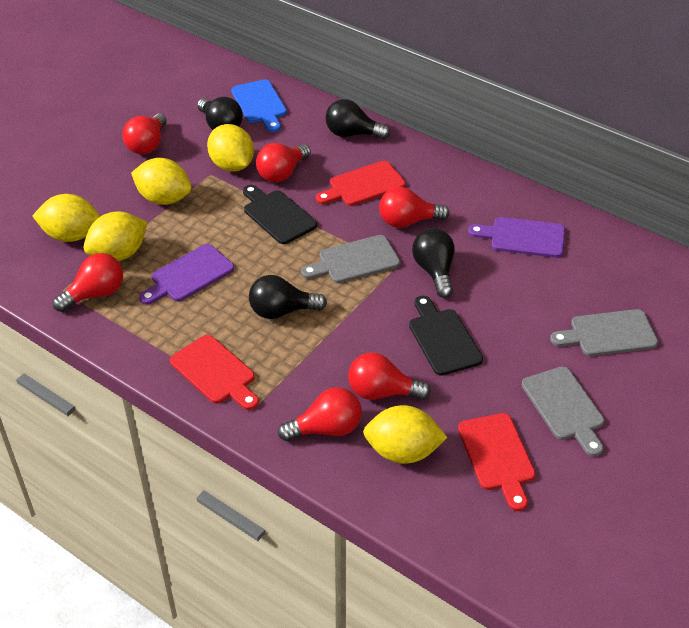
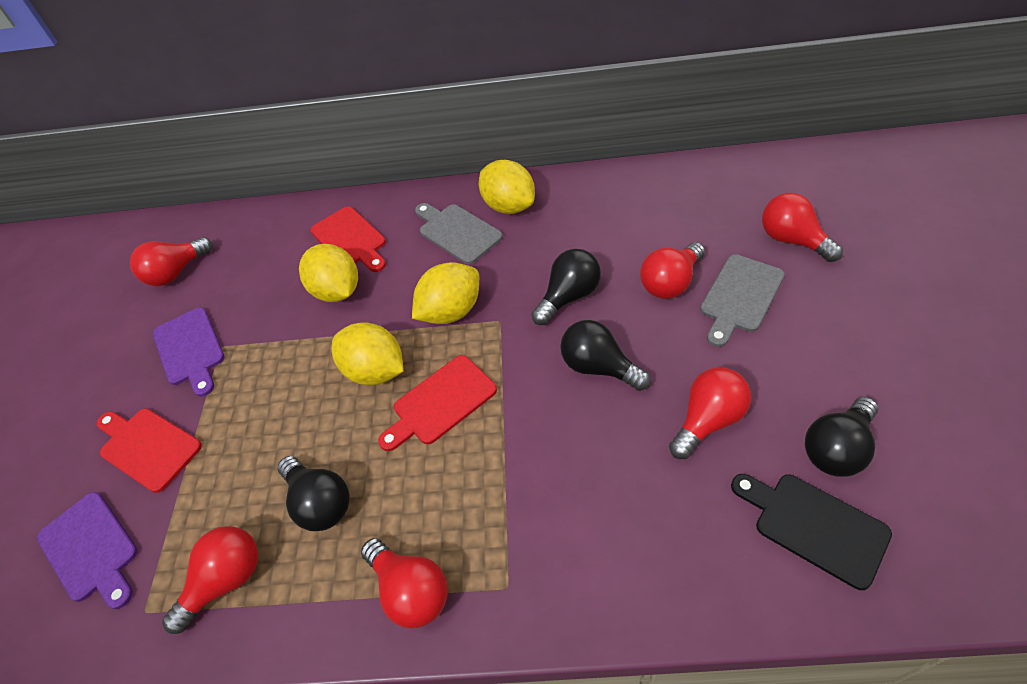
black cutting board: 2 -> 1
blue cutting board: 1 -> 0
grey cutting board: 3 -> 2
yellow lemon: 5 -> 4

